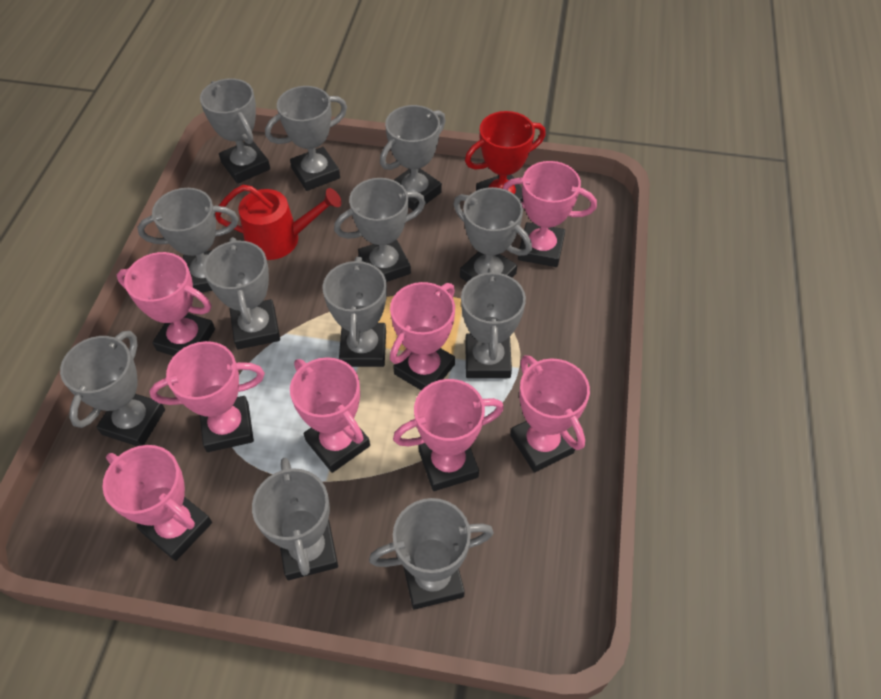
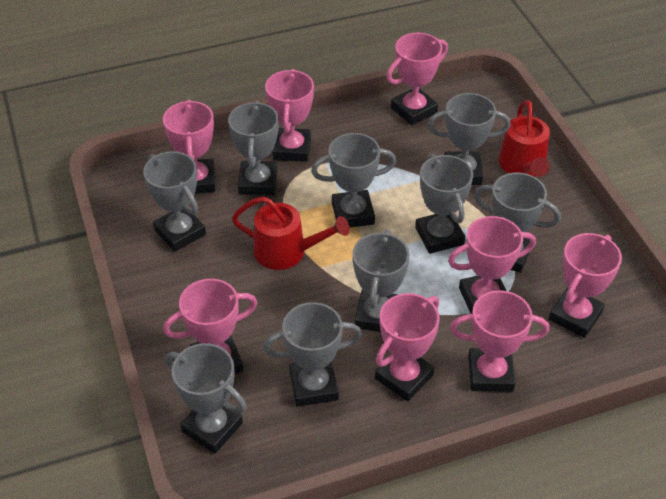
grey trophy: 12 -> 9
red trophy: 1 -> 0
red watering can: 1 -> 2

